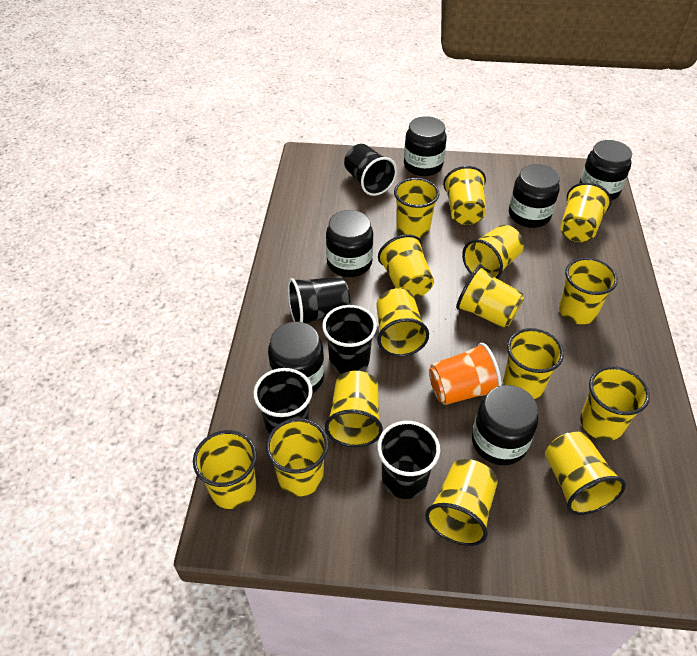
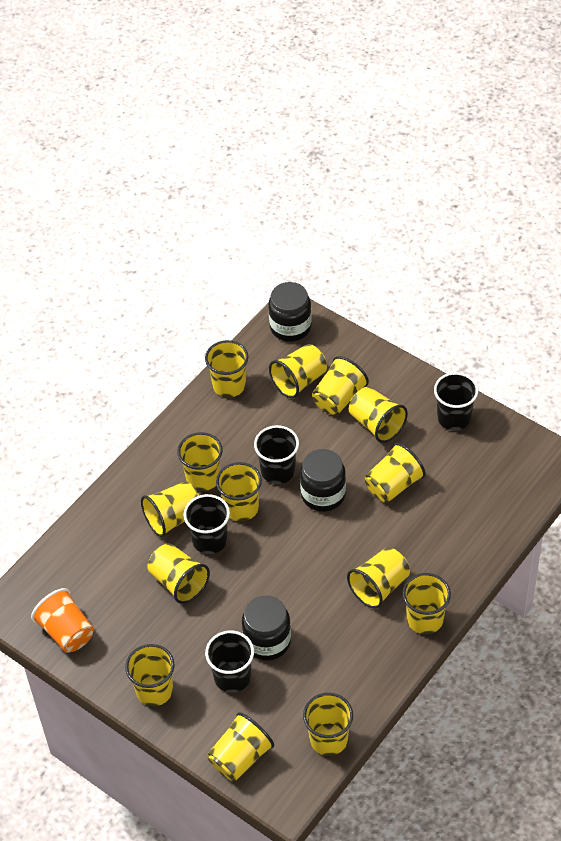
black cup: 5 -> 4
black jar: 6 -> 3
yellow cup: 15 -> 14

